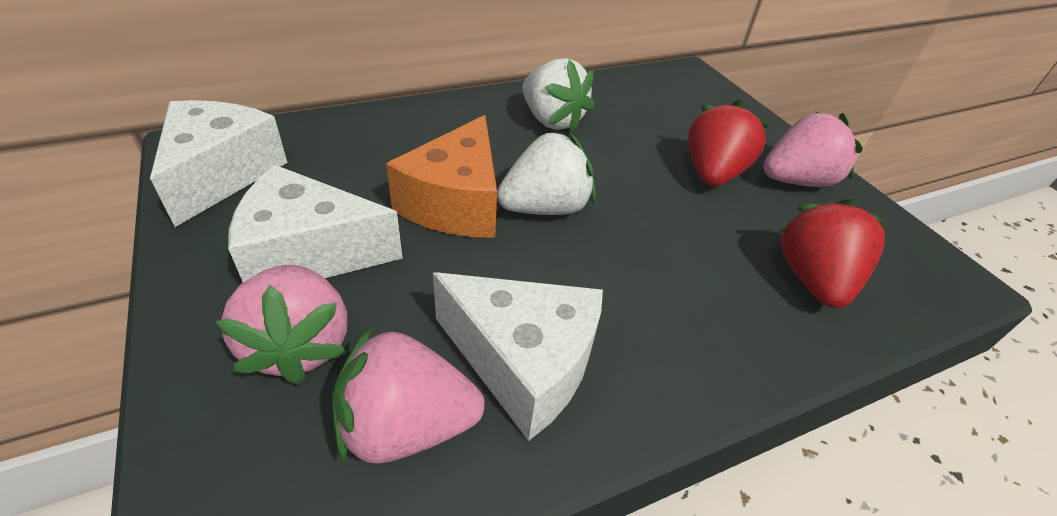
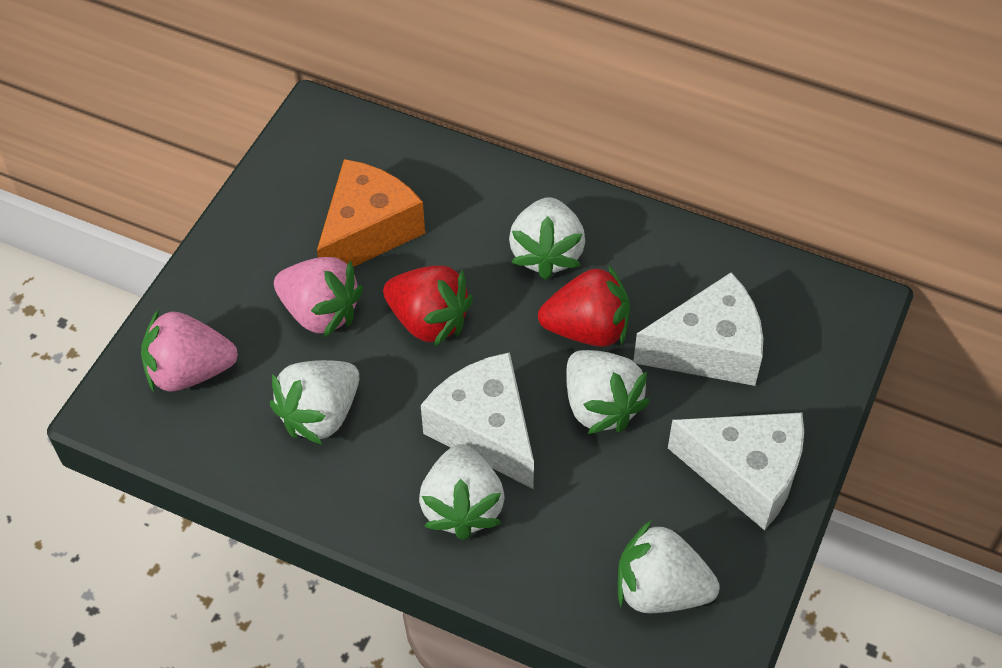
pink strawberry: 3 -> 2
white strawberry: 2 -> 5

